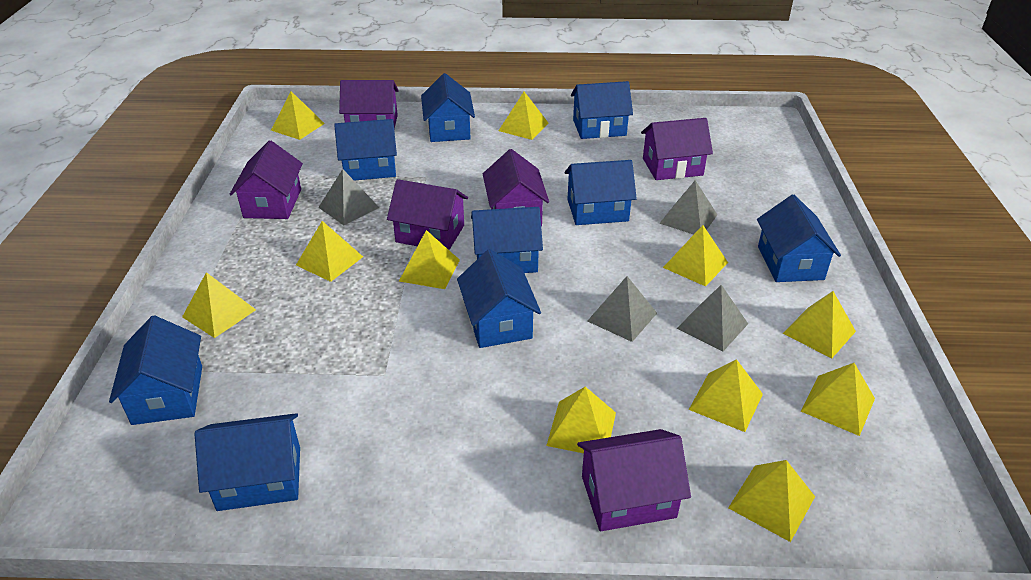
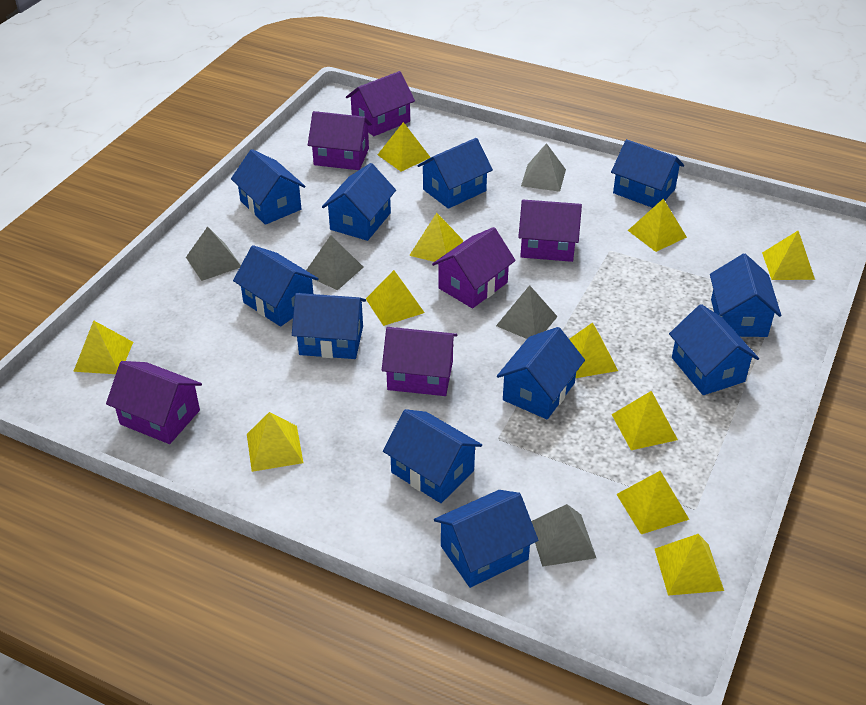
blue house: 9 -> 11
grey pyramid: 4 -> 5

